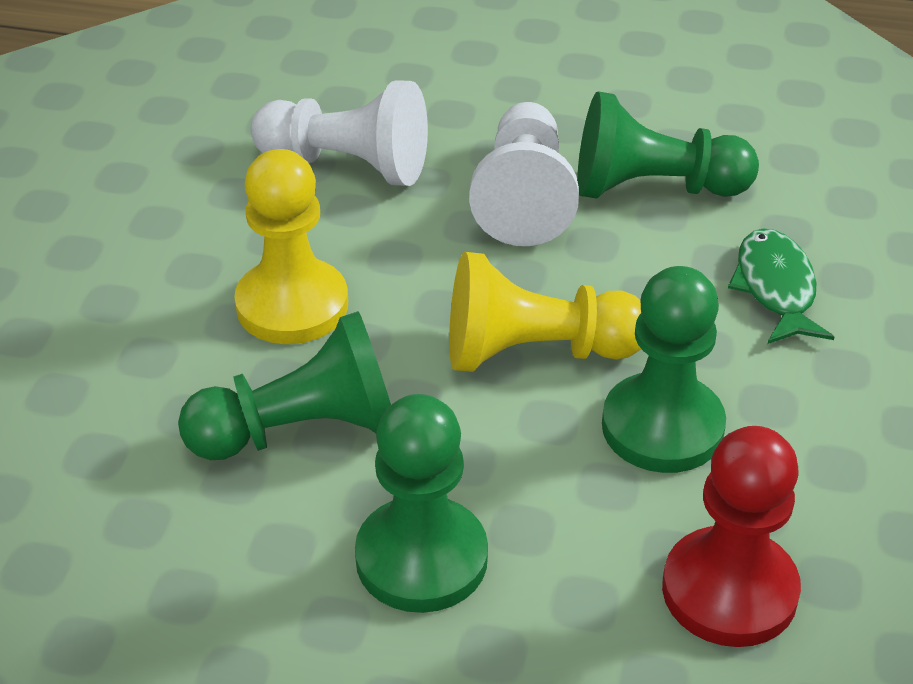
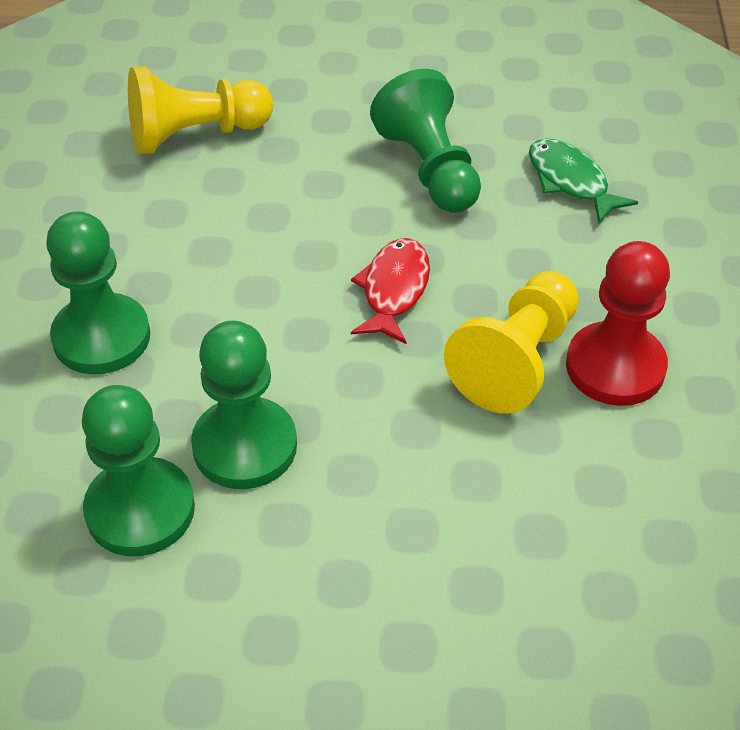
red fish: 0 -> 1
white pawn: 2 -> 0

